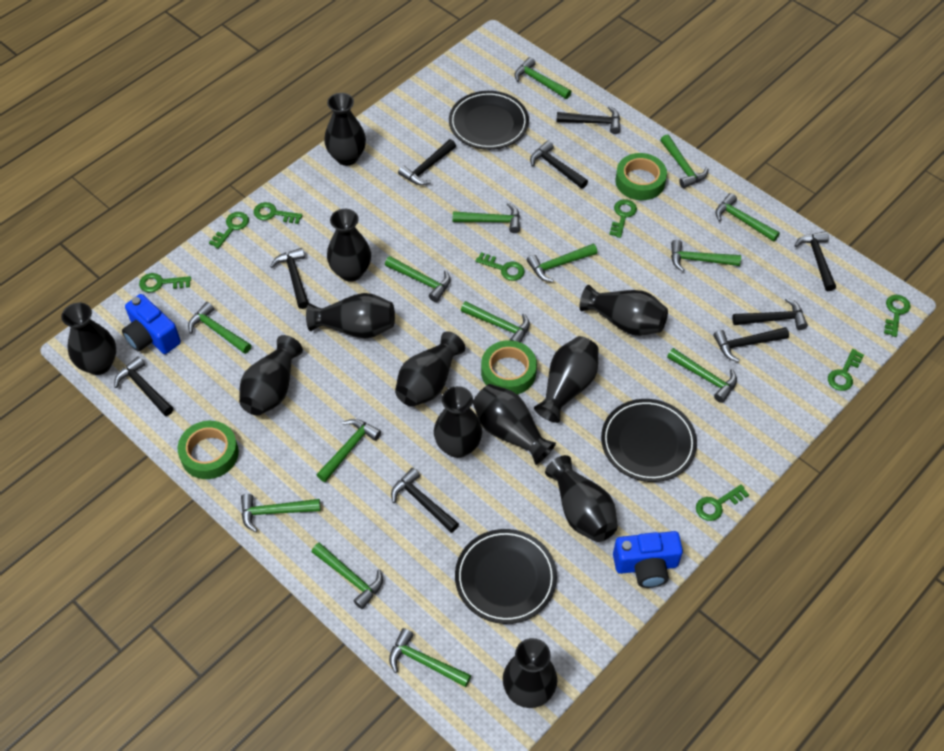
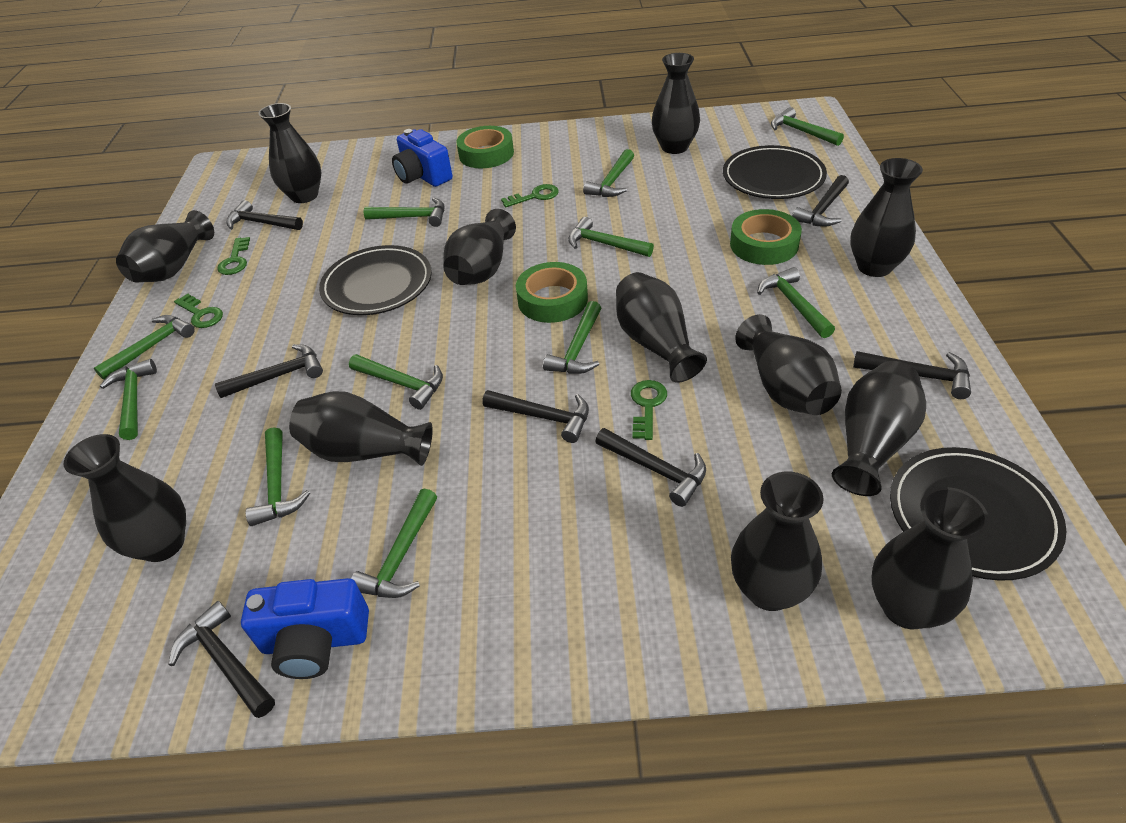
black hammer: 9 -> 7
green hammer: 14 -> 11
green key: 8 -> 4

